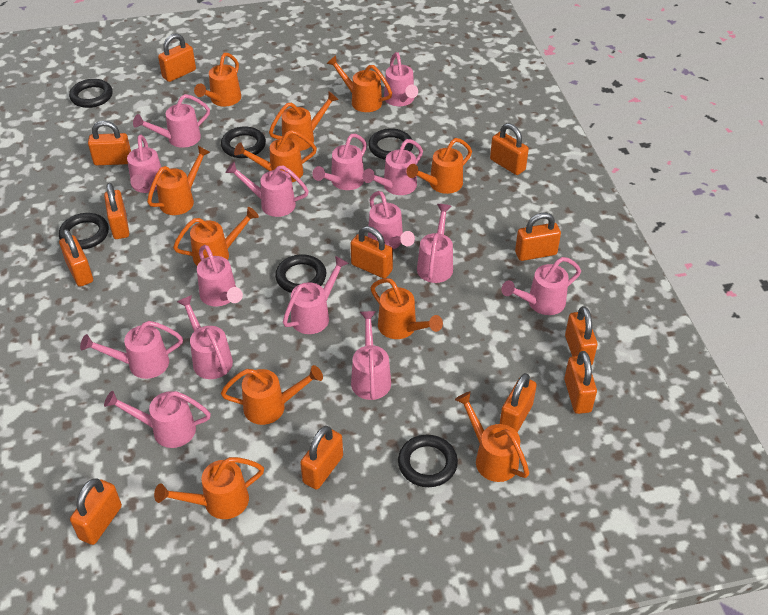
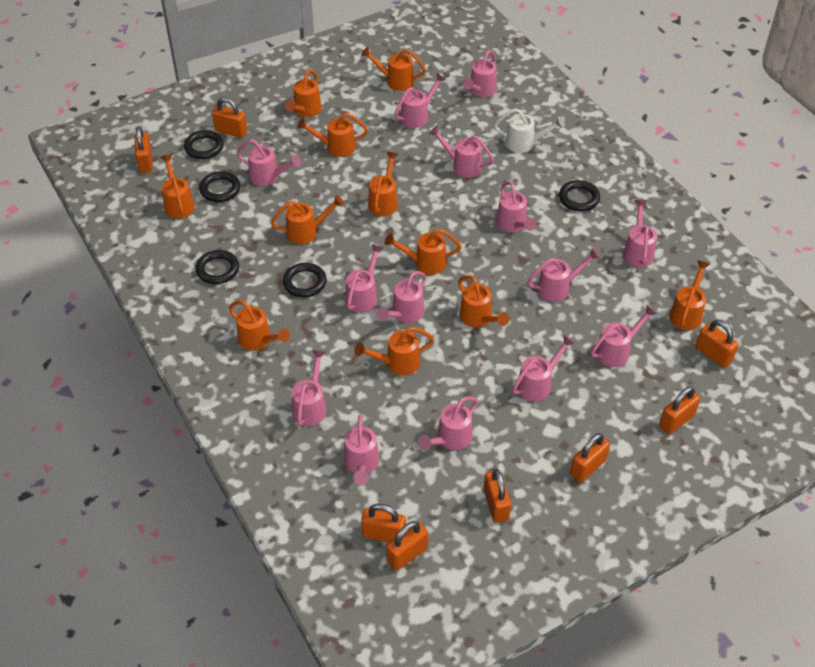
black ring: 6 -> 5
orange padlock: 12 -> 8
pink watering can: 15 -> 14
white watering can: 0 -> 1

